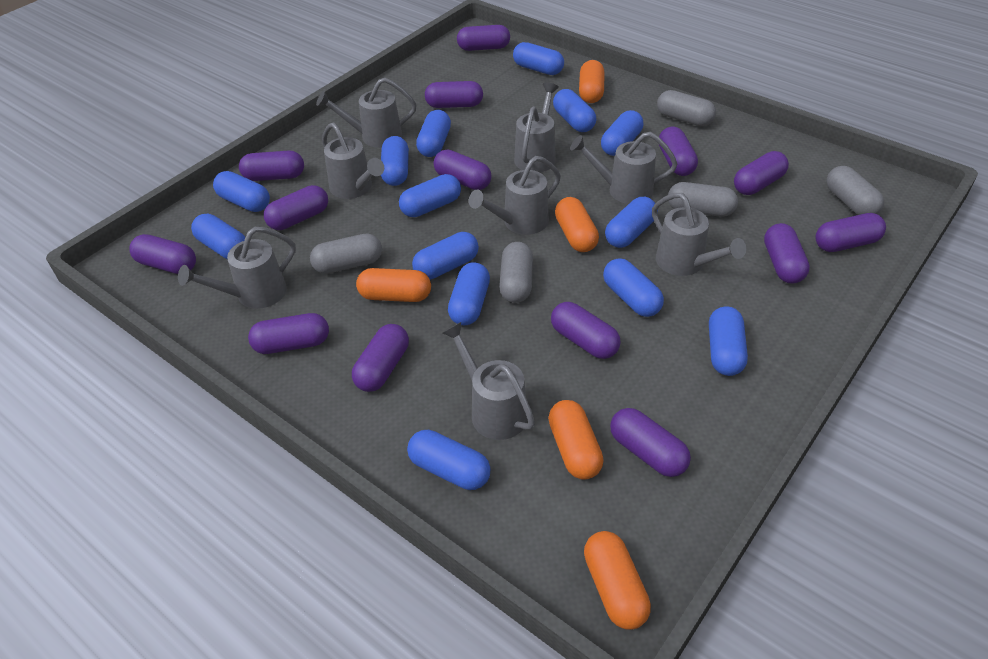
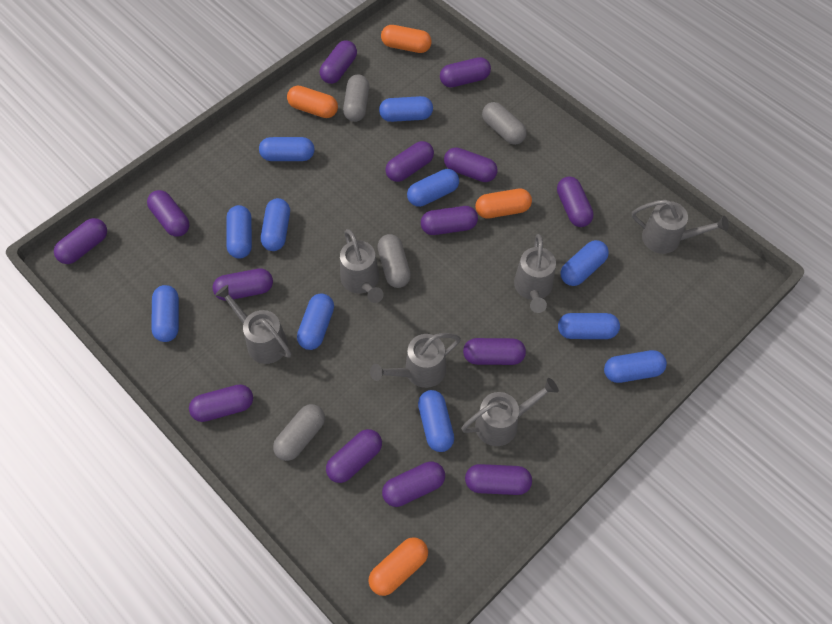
blue capsule: 14 -> 11
grey capsule: 5 -> 4
grey watering can: 8 -> 6
orange capsule: 5 -> 4

